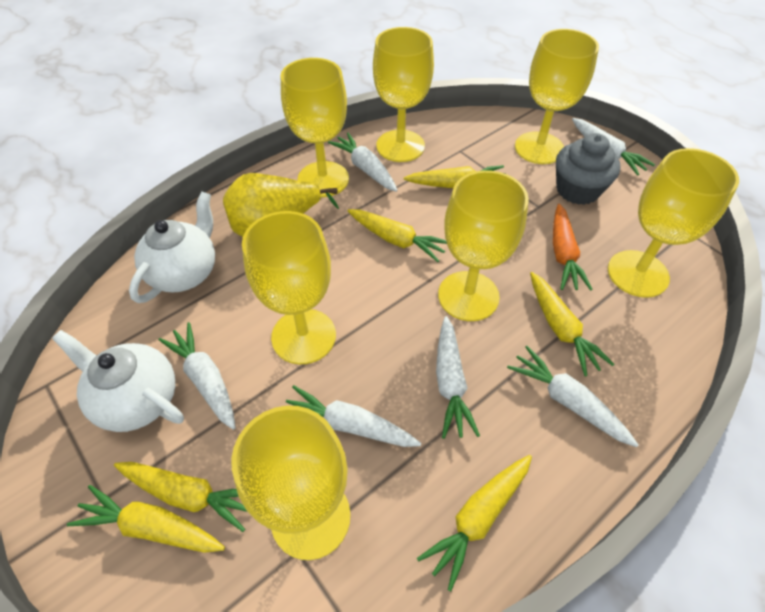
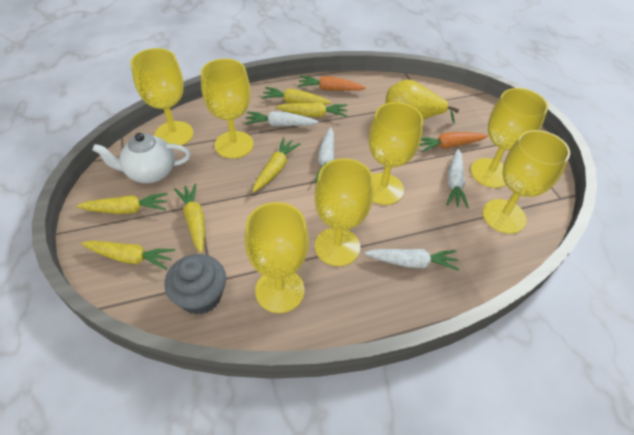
orange carrot: 1 -> 2
white carrot: 6 -> 4
white teapot: 2 -> 1

